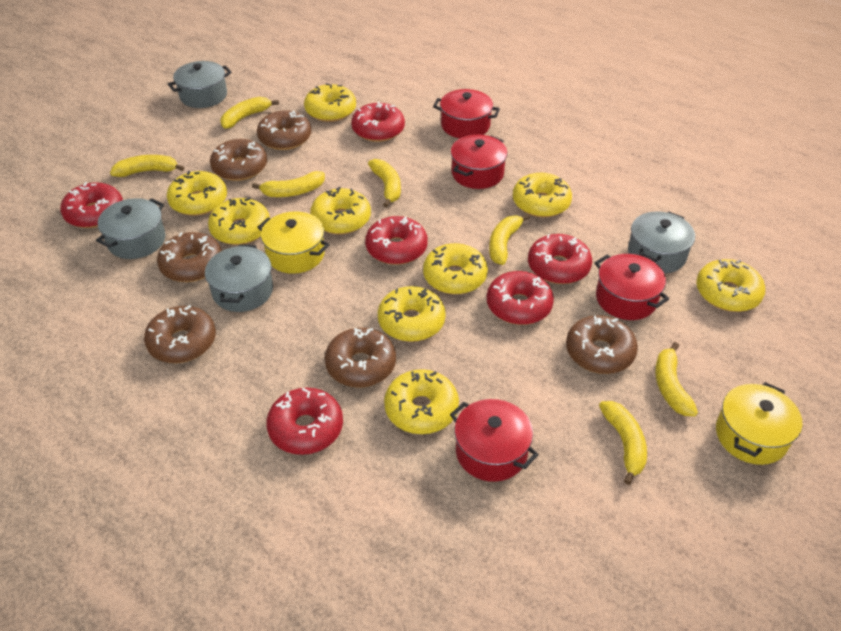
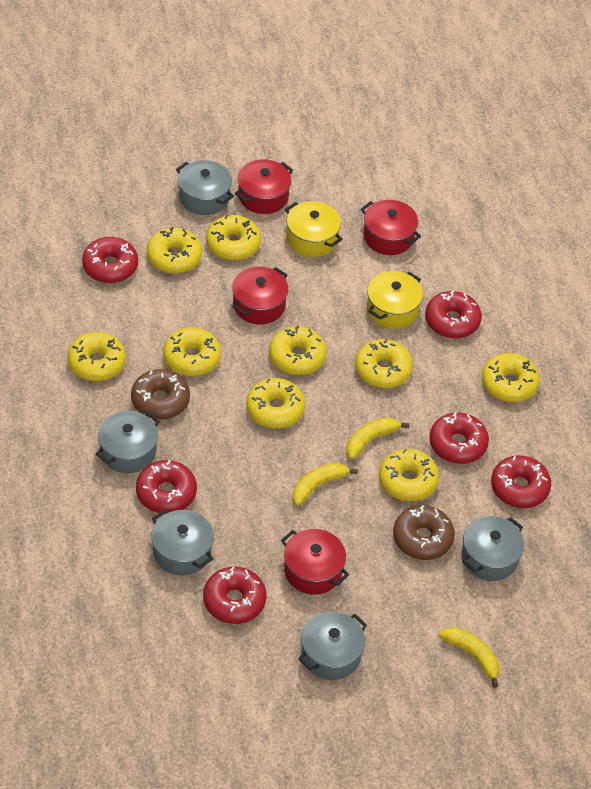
brown donut: 6 -> 2
grey pot: 4 -> 5
yellow banana: 7 -> 3

